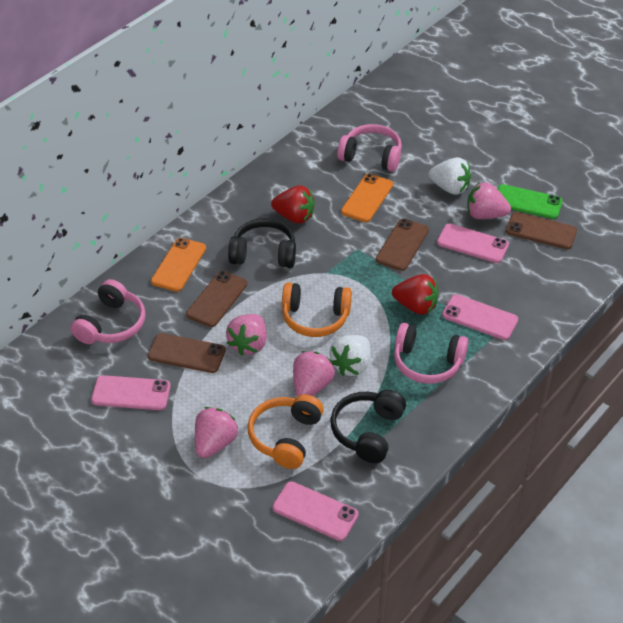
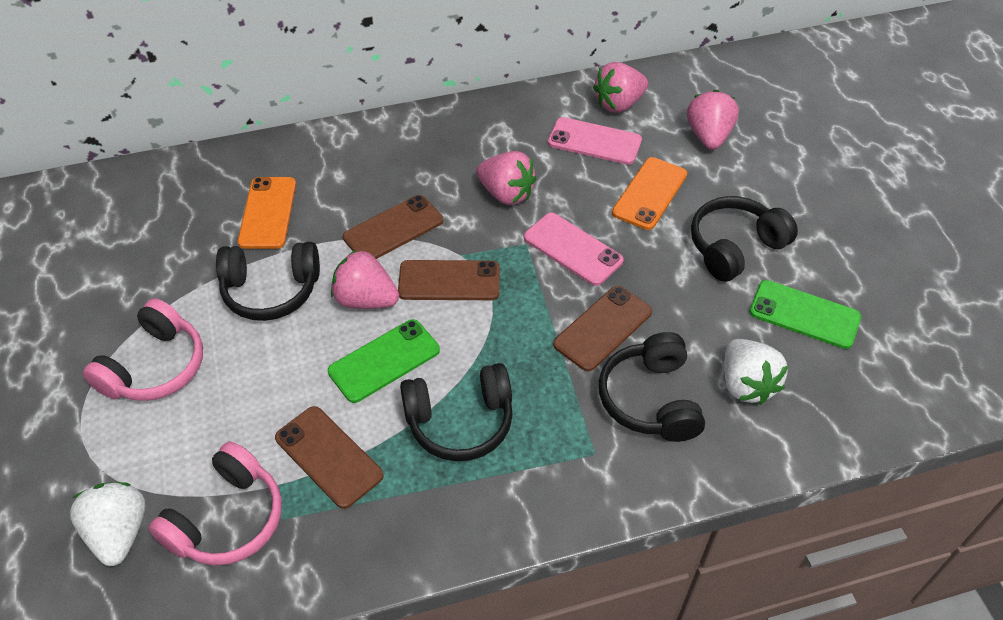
black headphones: 2 -> 4
green phone: 1 -> 2
orange headphones: 2 -> 0
pink headphones: 3 -> 2
pink phone: 4 -> 2
red strawberry: 2 -> 0

